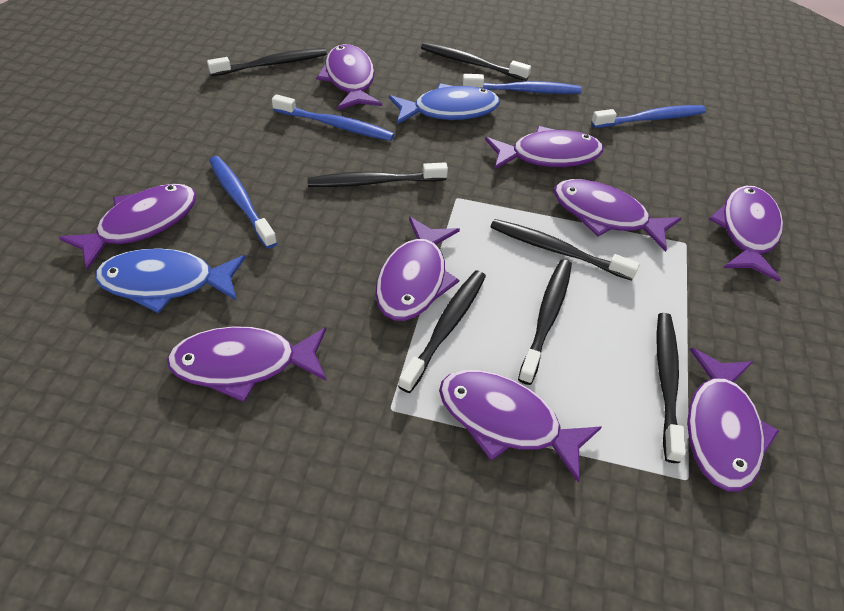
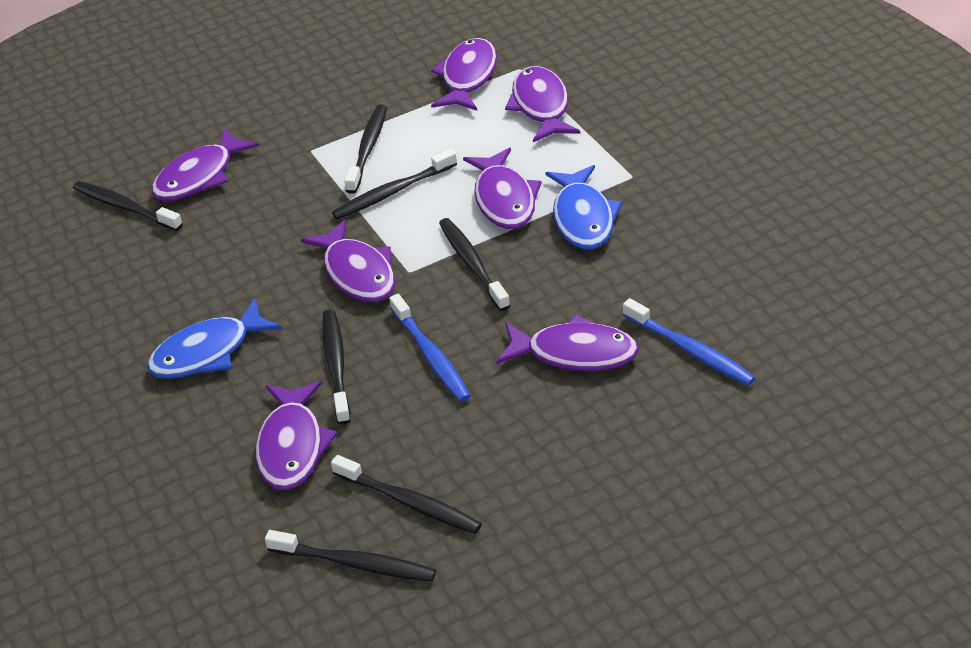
blue toothbrush: 4 -> 2
purple fish: 9 -> 7

